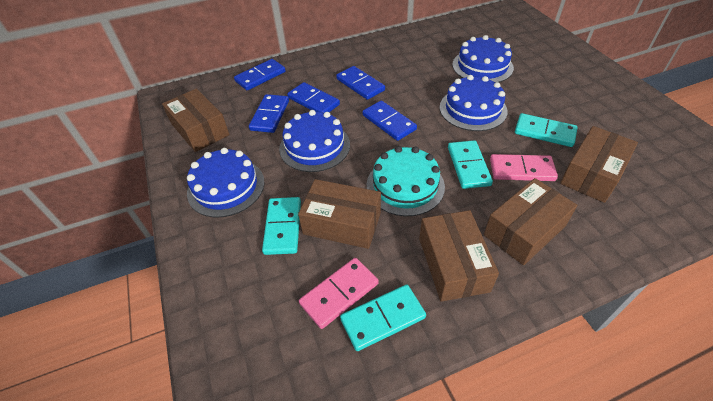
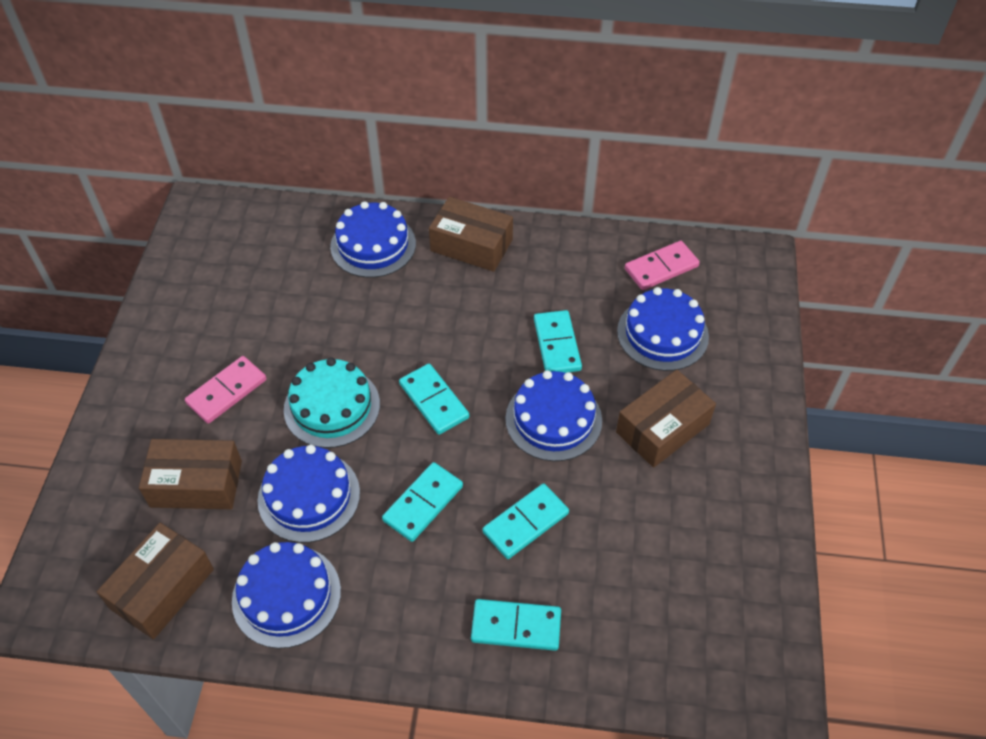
blue cake: 4 -> 5
blue domino: 5 -> 0
brown box: 5 -> 4
turquoise domino: 4 -> 5

